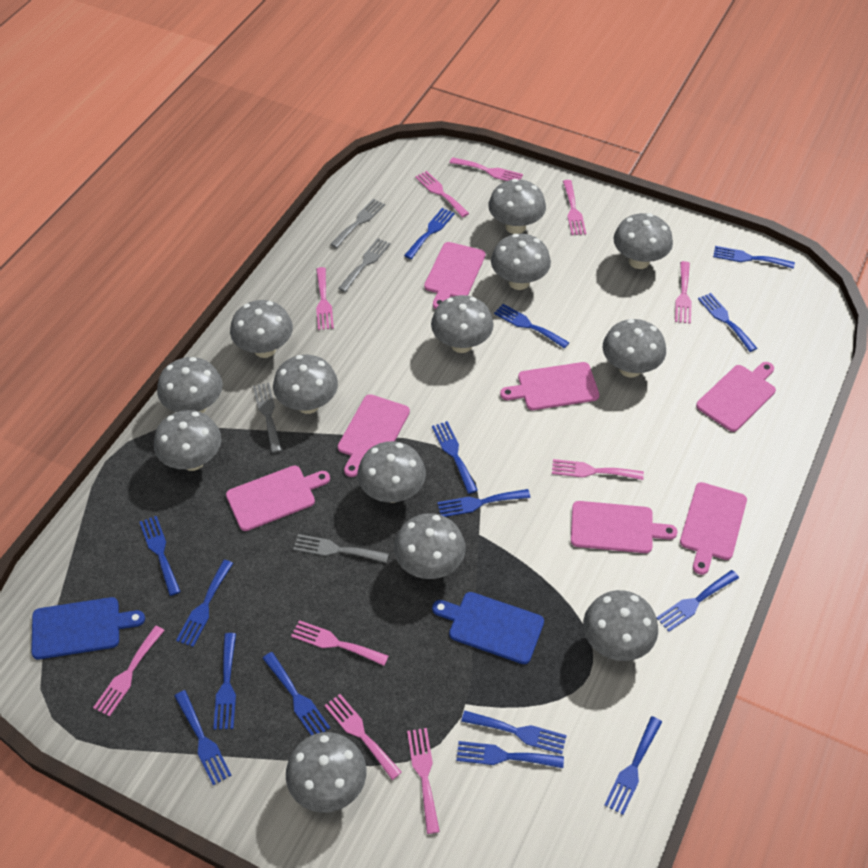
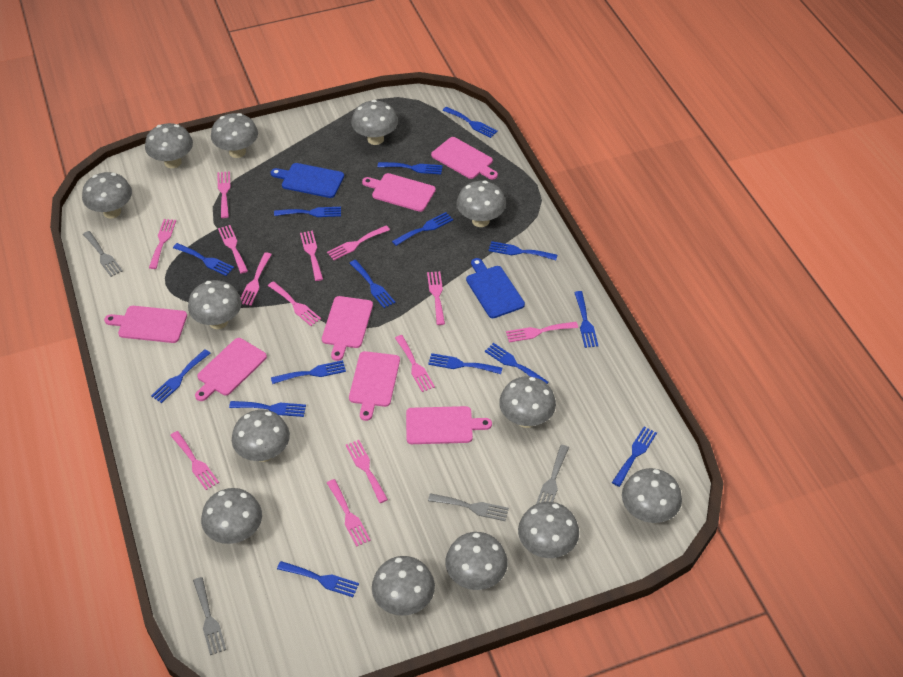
pink fork: 10 -> 13

